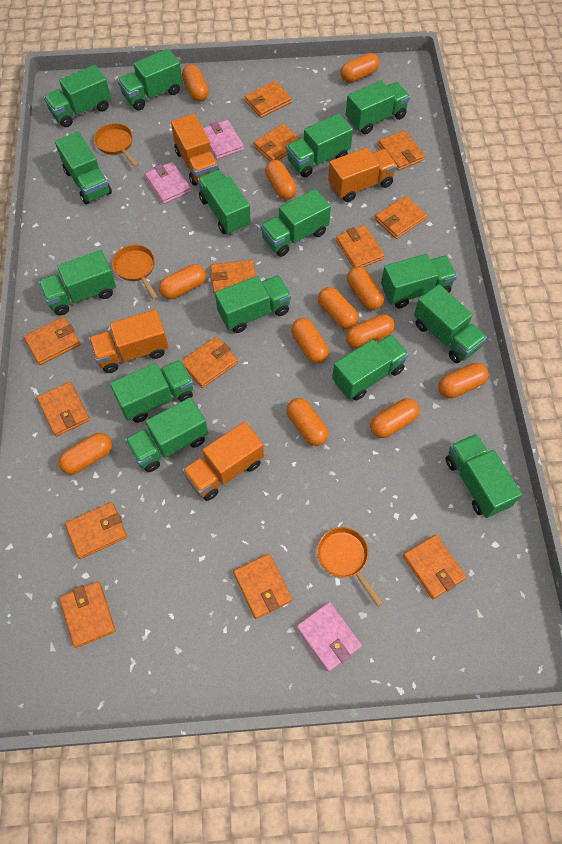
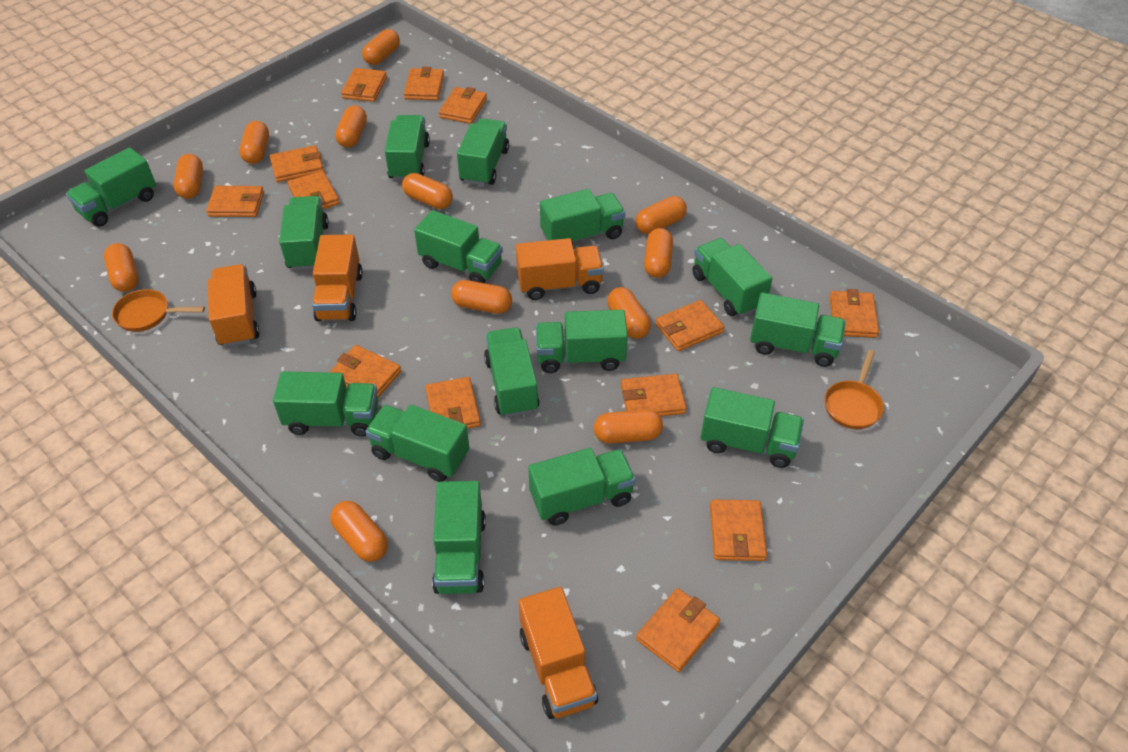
orange pan: 3 -> 2
pink wallet: 3 -> 0

